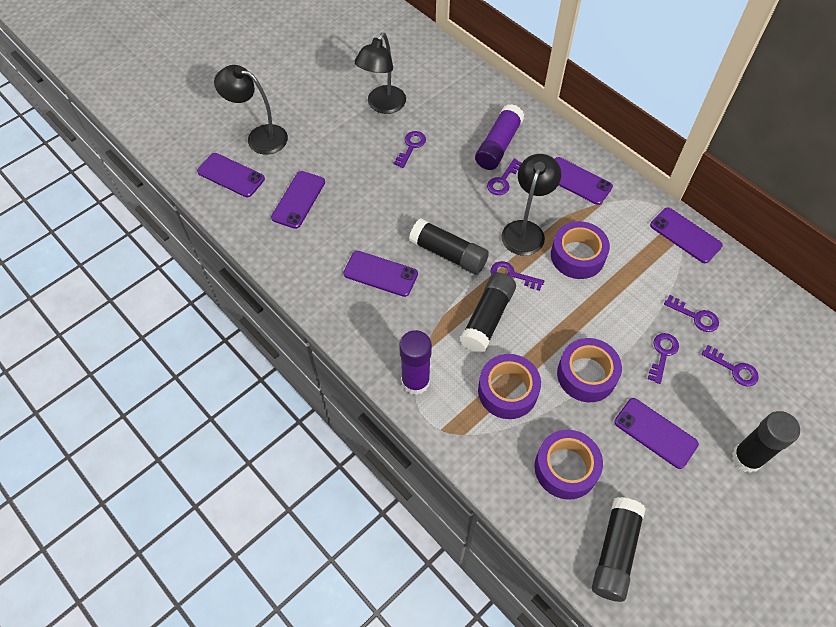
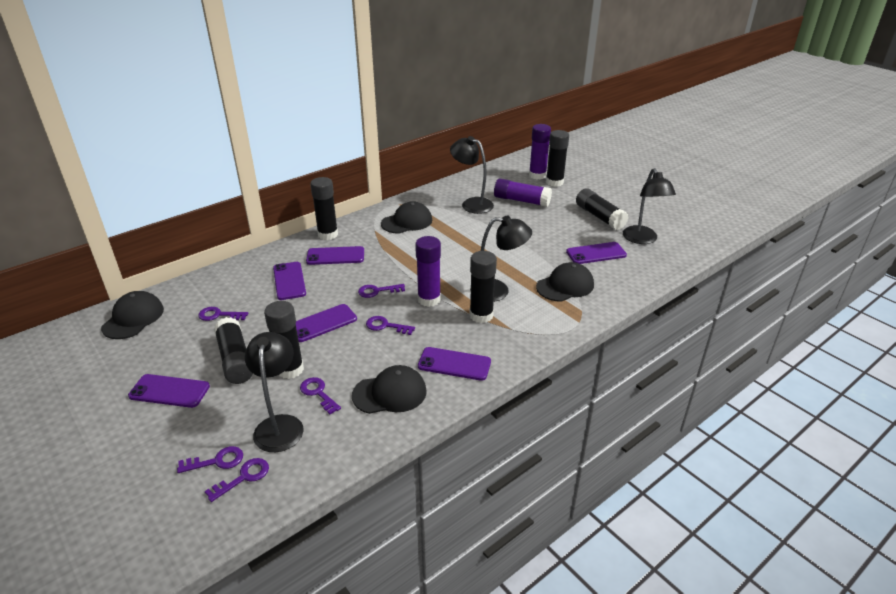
black cap: 0 -> 4
black glue stick: 4 -> 6
black lamp: 3 -> 4
purple glue stick: 2 -> 3
purple tape: 4 -> 0

